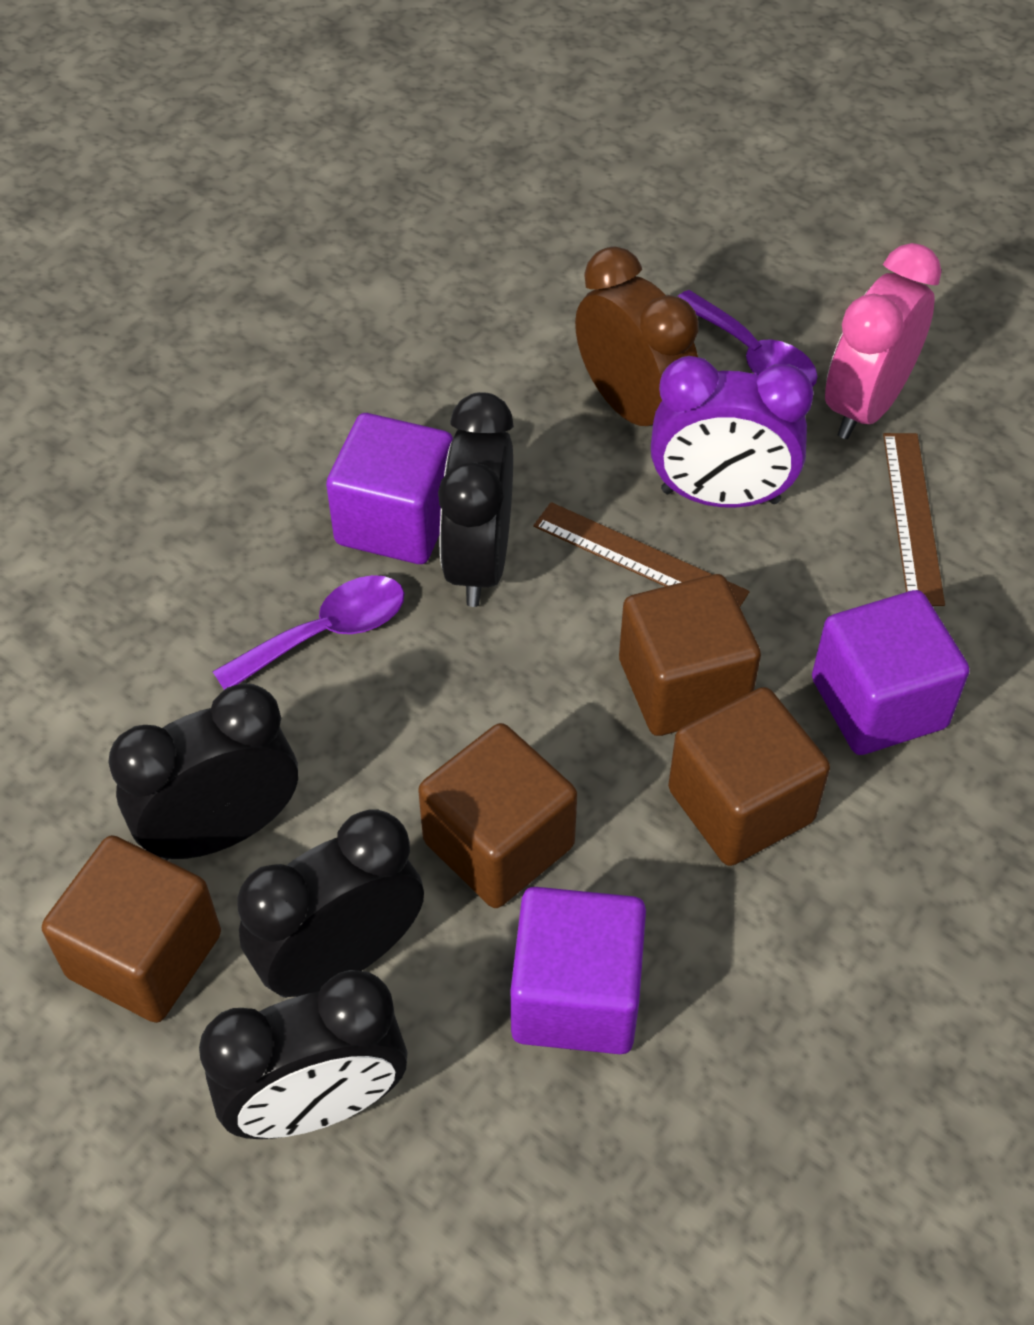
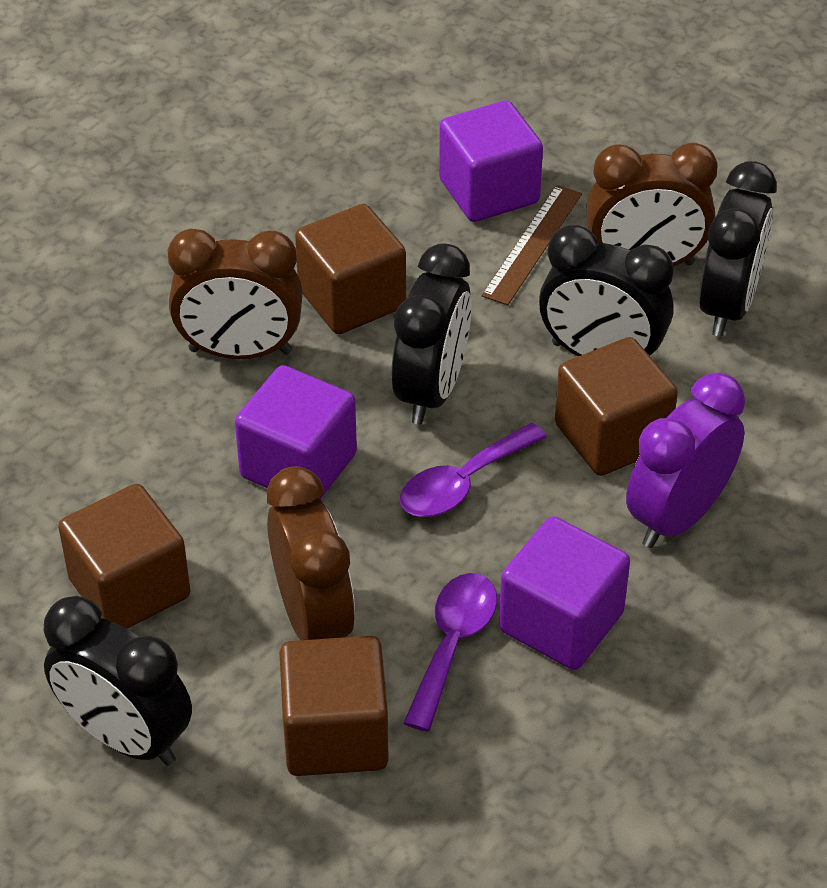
brown clock: 1 -> 3
brown ruler: 2 -> 1
pink clock: 1 -> 0

